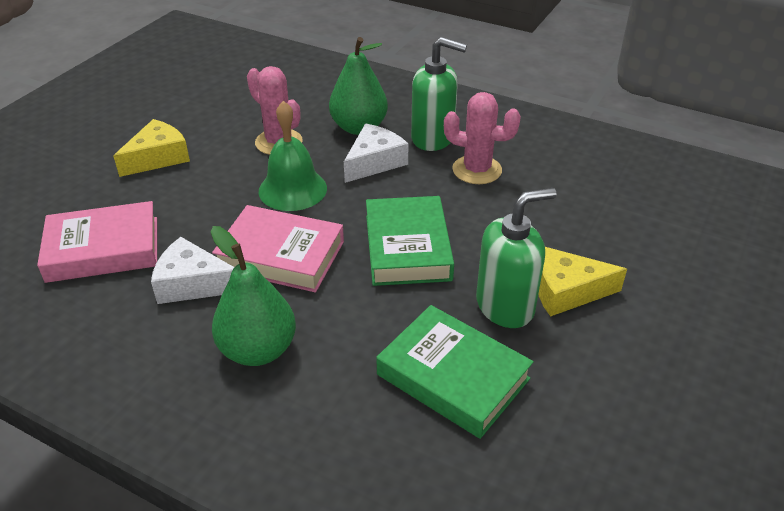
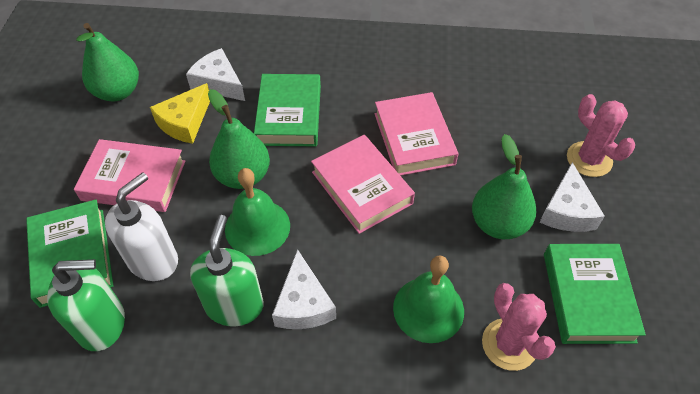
green bell: 1 -> 2
green book: 2 -> 3
green pear: 2 -> 3
pink book: 2 -> 3
white cheese: 2 -> 3
white soap dispenser: 0 -> 1
yellow cheese: 2 -> 1

